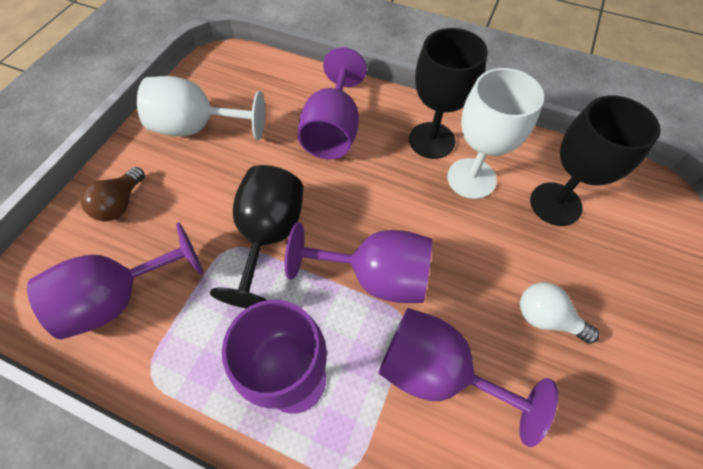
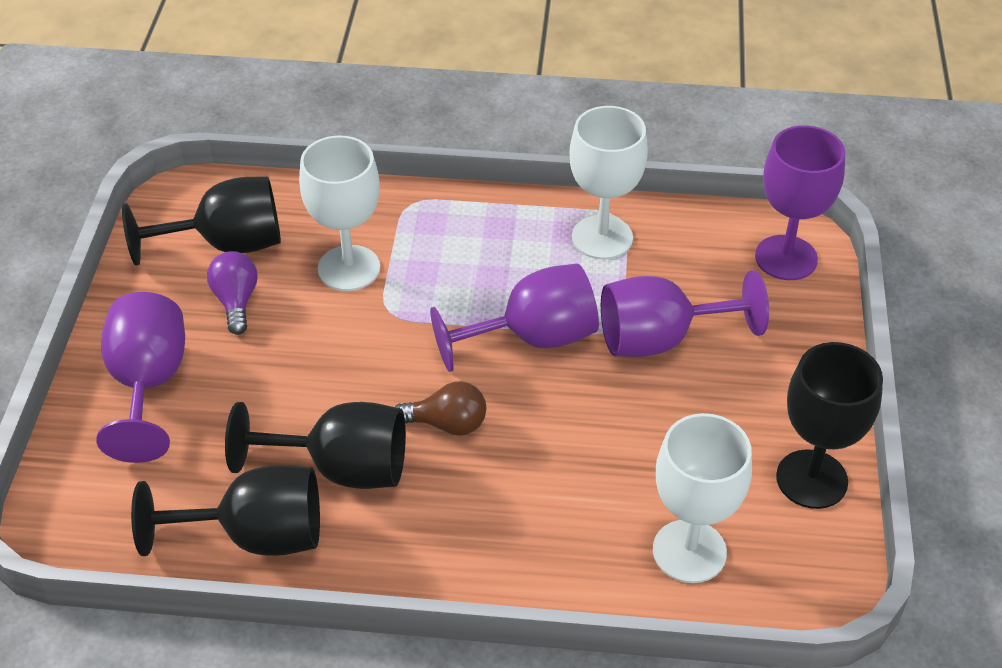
black goblet: 3 -> 4
purple goblet: 5 -> 4
purple light bulb: 0 -> 1
white goblet: 2 -> 3
white light bulb: 1 -> 0

